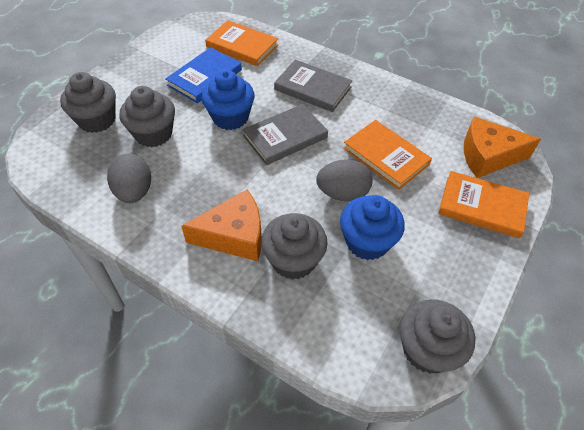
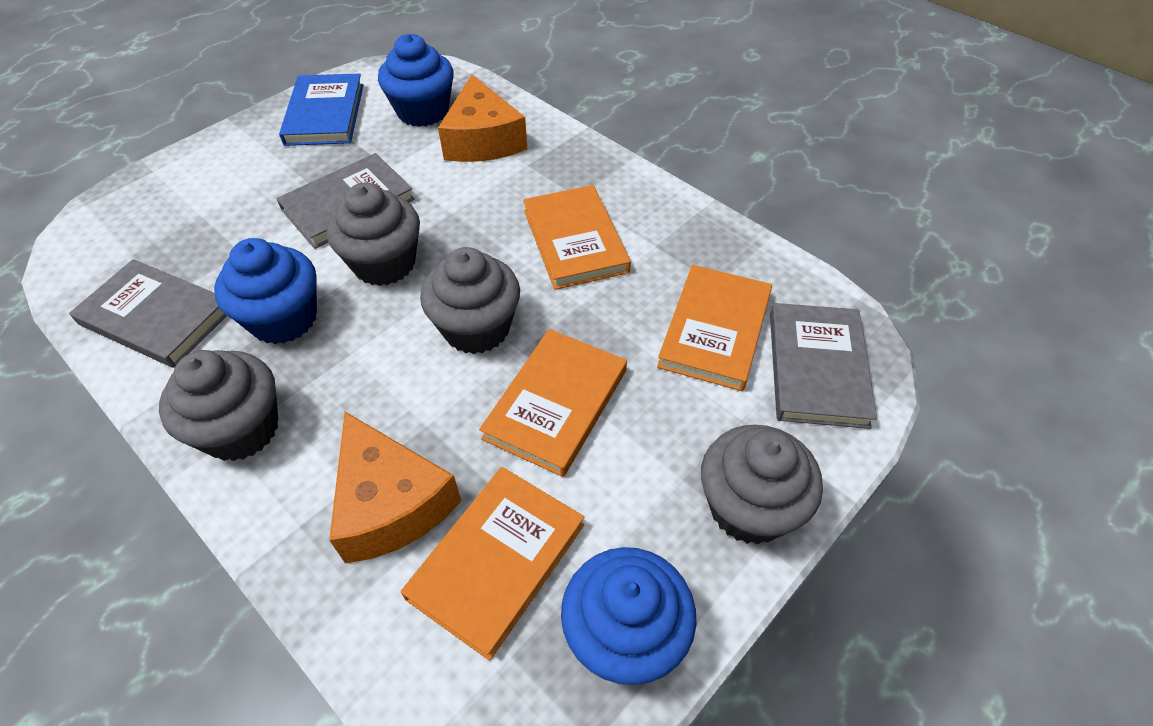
blue cupcake: 2 -> 3
grey book: 2 -> 3
grey egg: 2 -> 0
orange book: 3 -> 4

